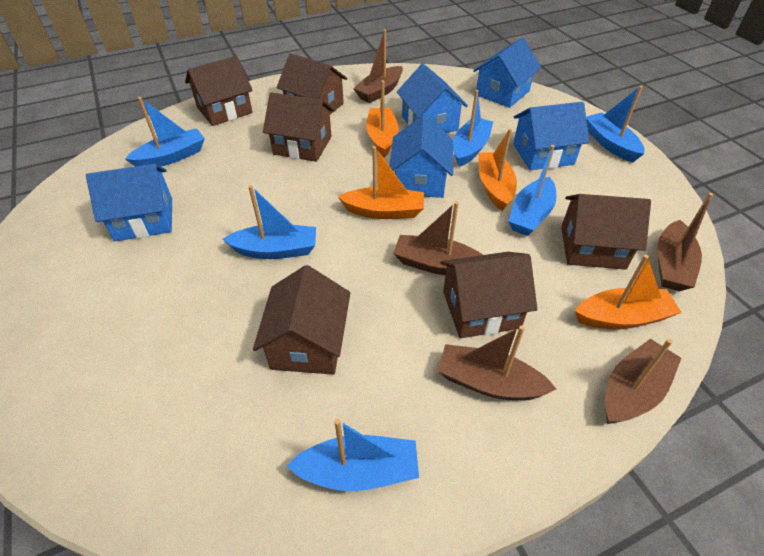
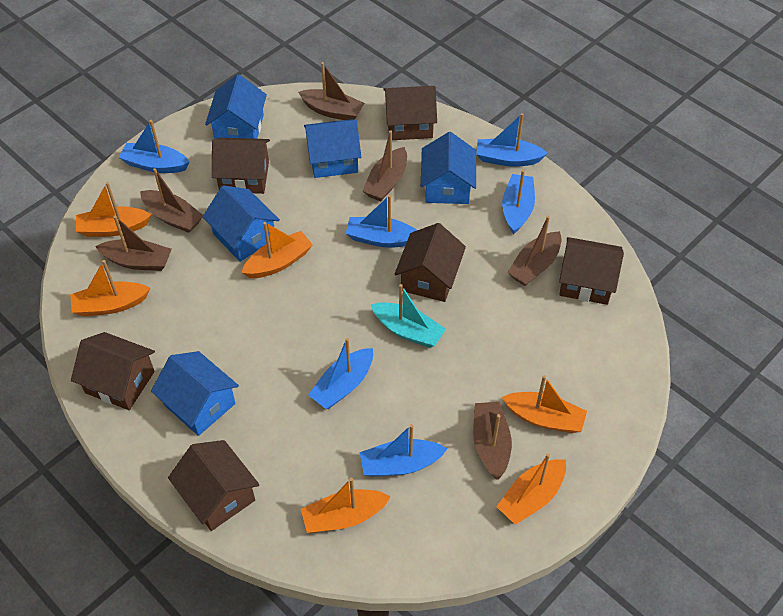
brown boat: 5 -> 6
orange boat: 4 -> 6
turquoise boat: 0 -> 1

